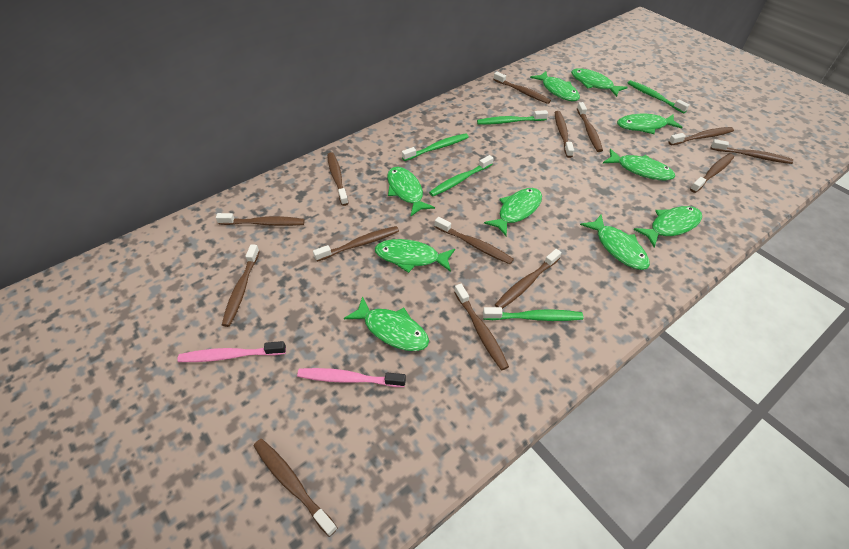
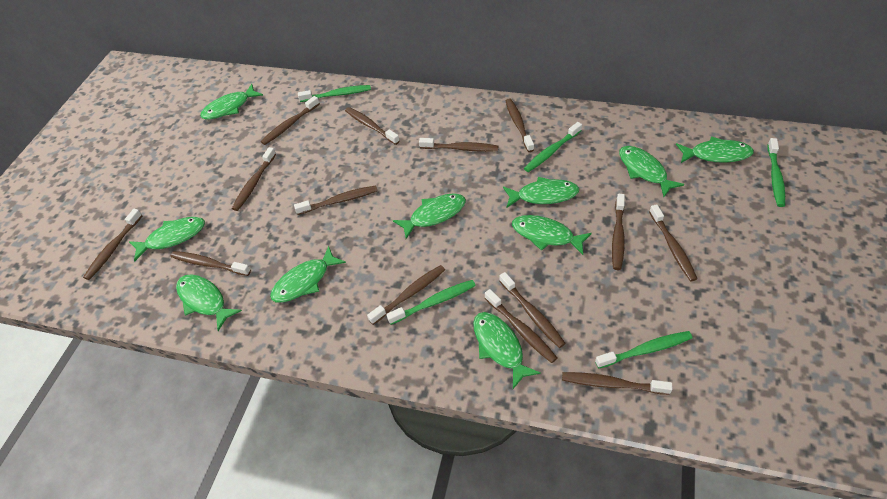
pink toothbrush: 2 -> 0

